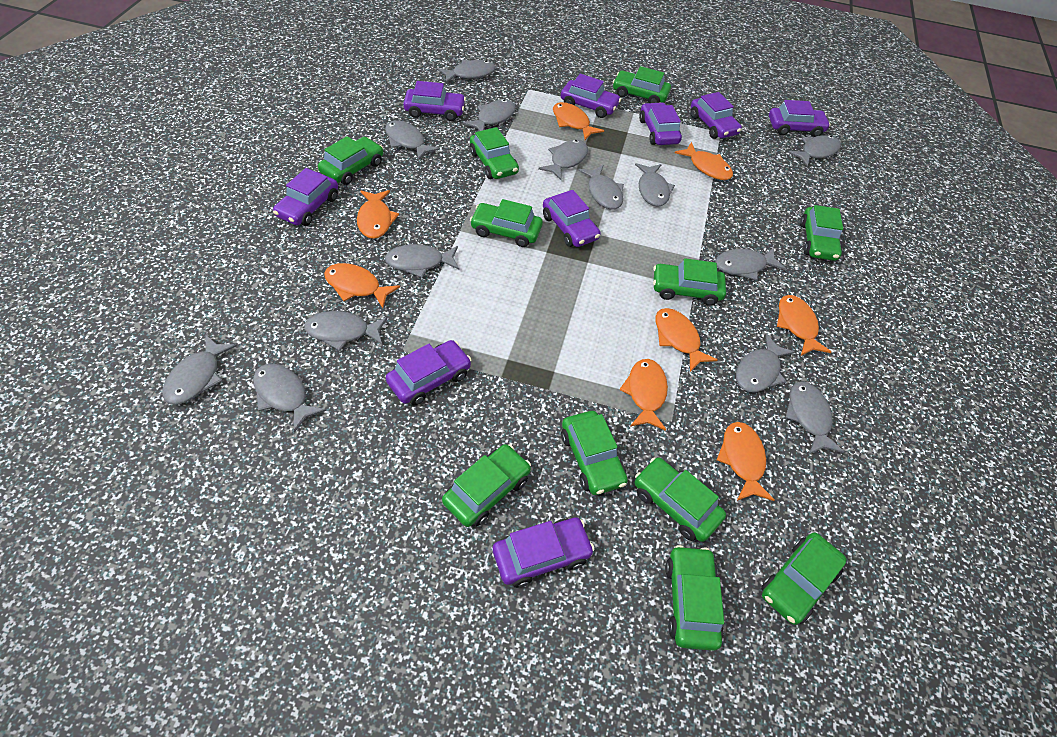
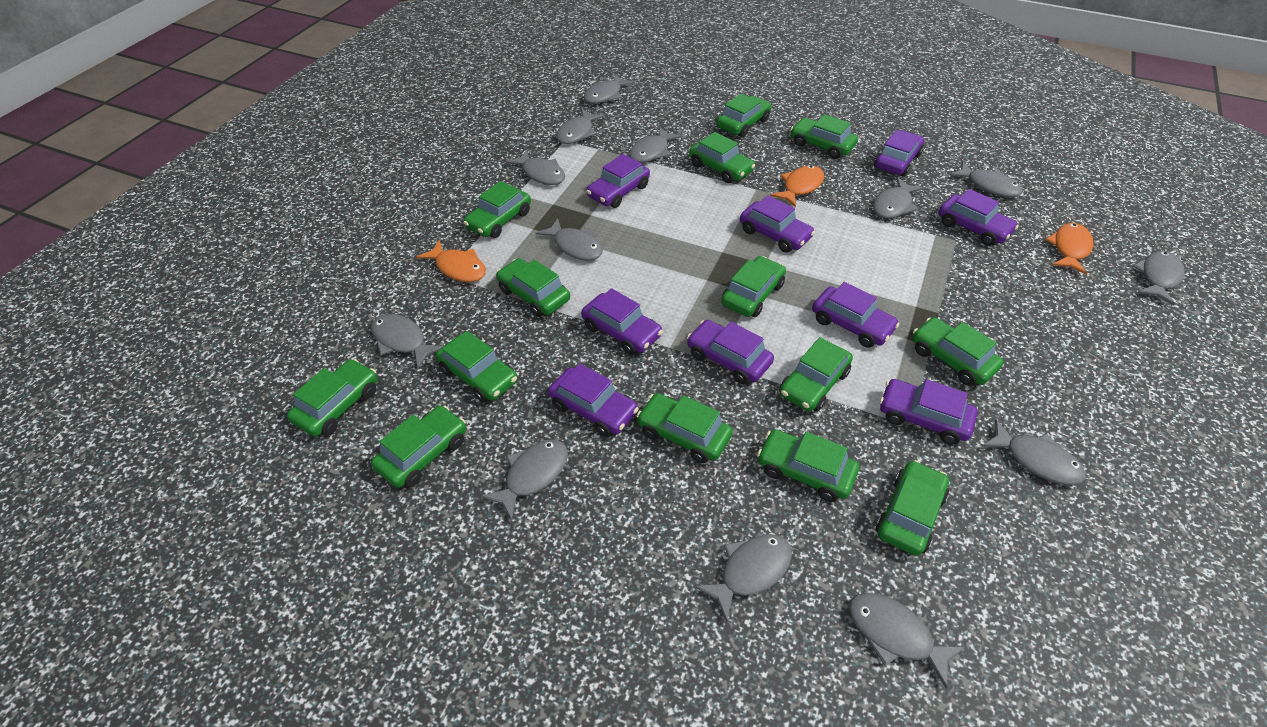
green car: 11 -> 14
grey fish: 14 -> 13
orange fish: 8 -> 3

